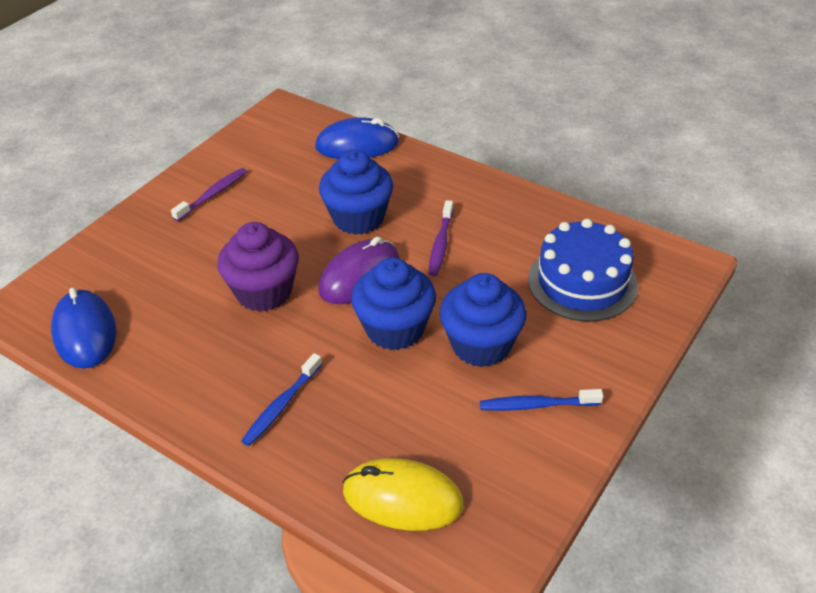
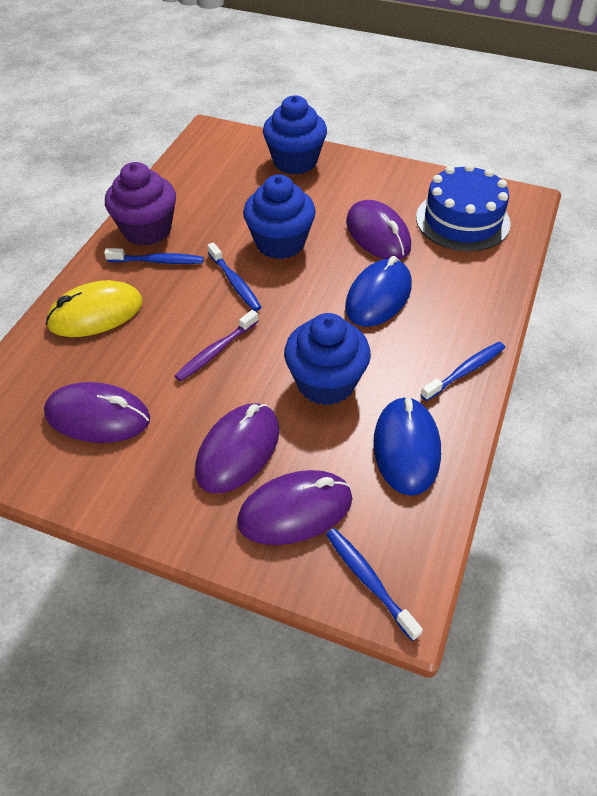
blue toothbrush: 2 -> 4
purple mouse: 1 -> 4
purple toothbrush: 2 -> 1

